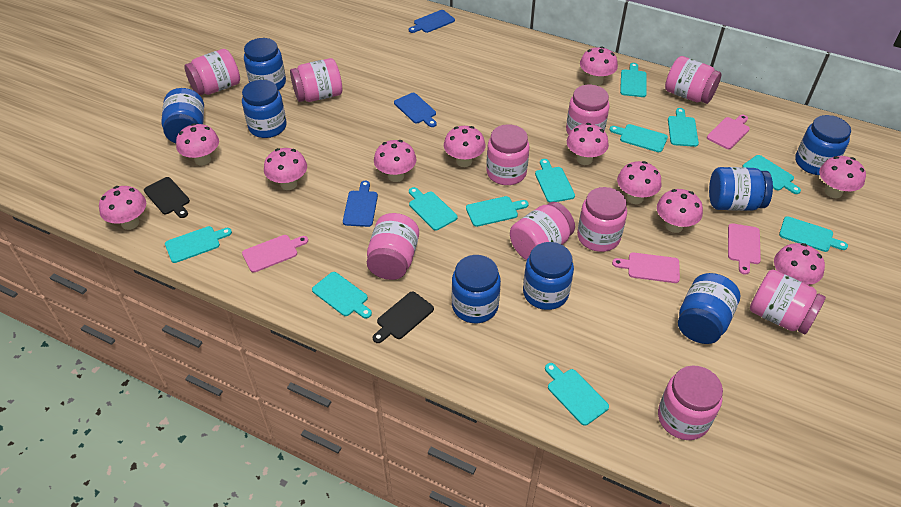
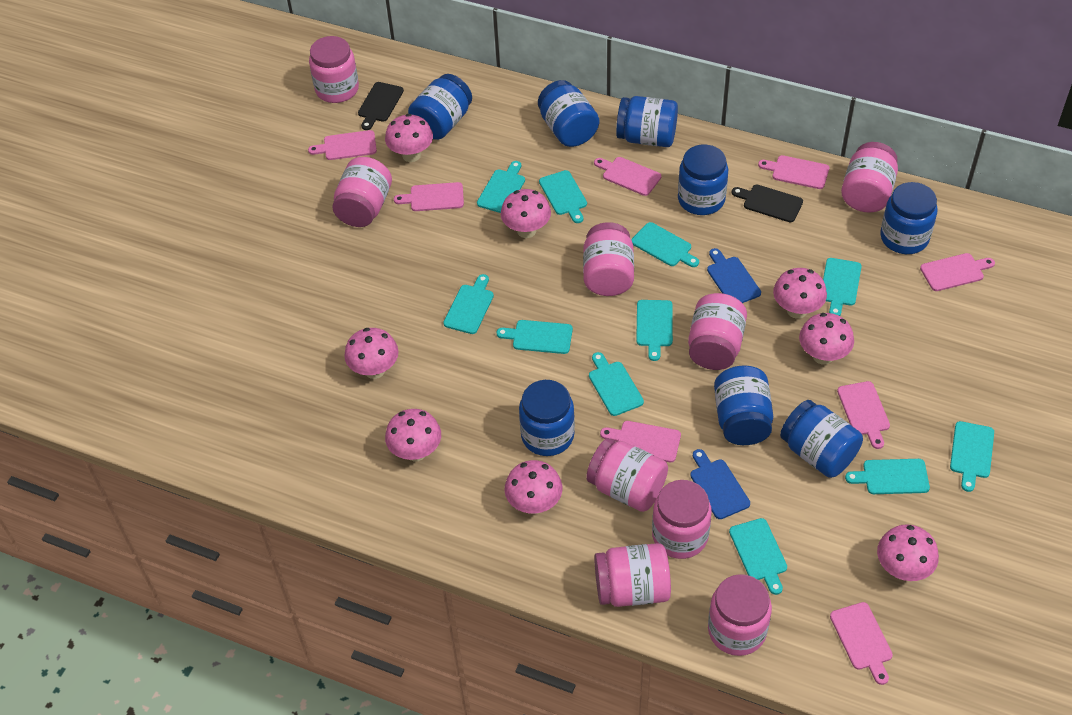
blue cutting board: 3 -> 2
pink cutting board: 4 -> 8
pink jar: 10 -> 9
pink mushroom: 11 -> 8

